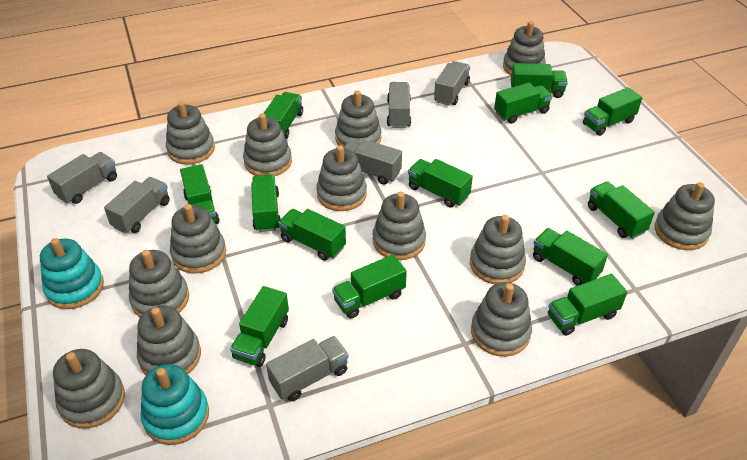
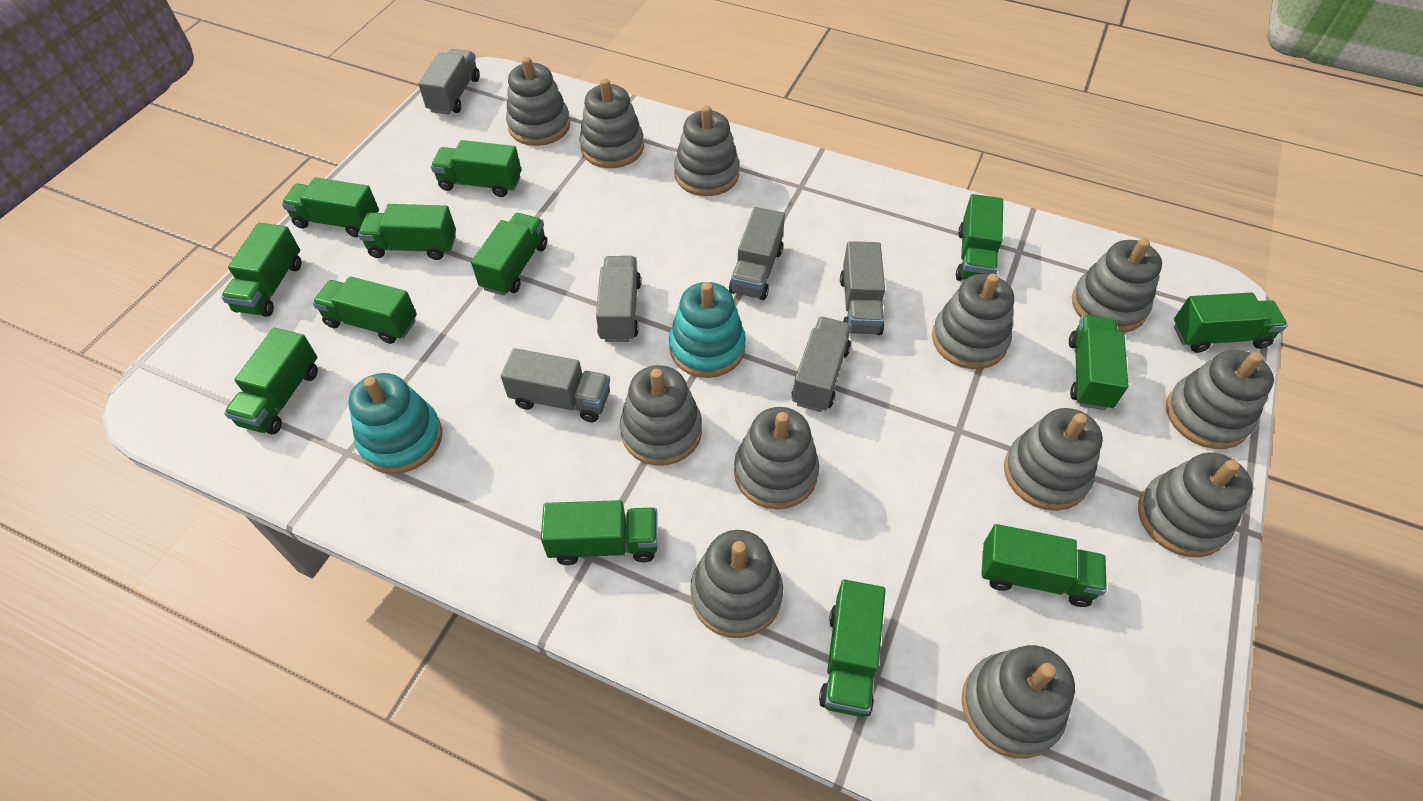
grey stacking toy: 13 -> 12

